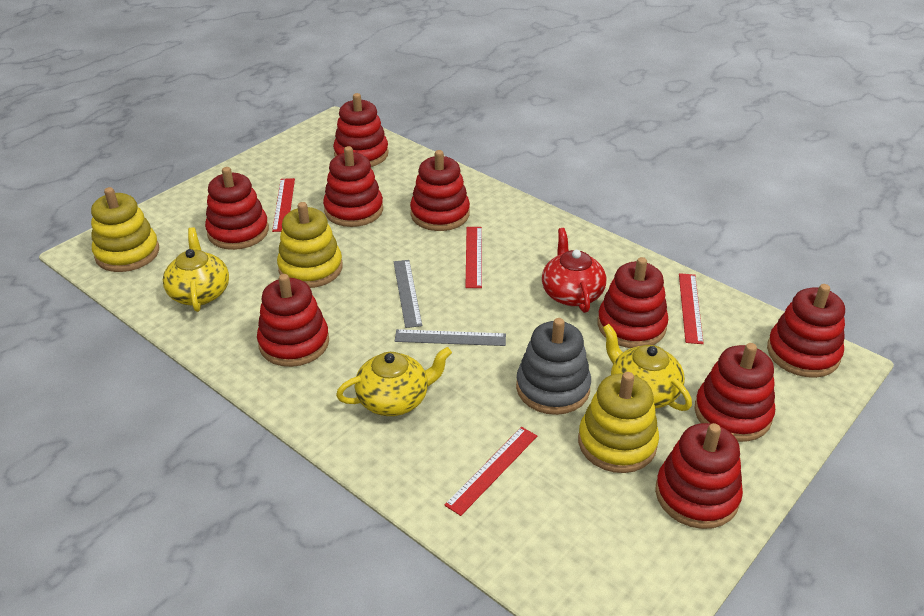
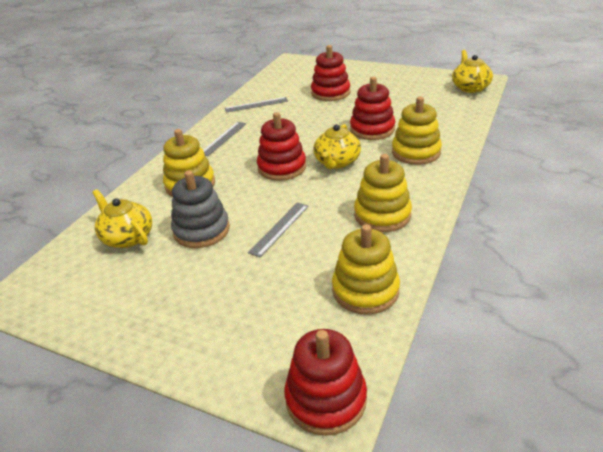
grey ruler: 2 -> 3
red ruler: 4 -> 0
red stacking toy: 9 -> 4
red teapot: 1 -> 0
yellow stacking toy: 3 -> 4

